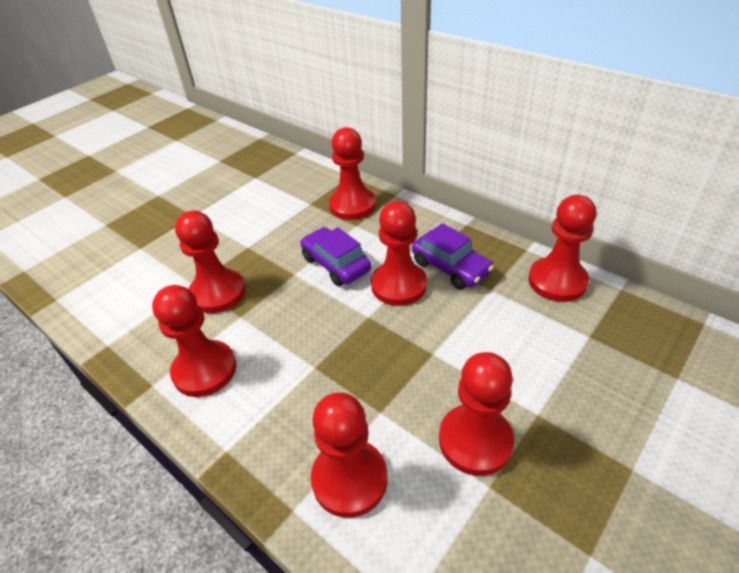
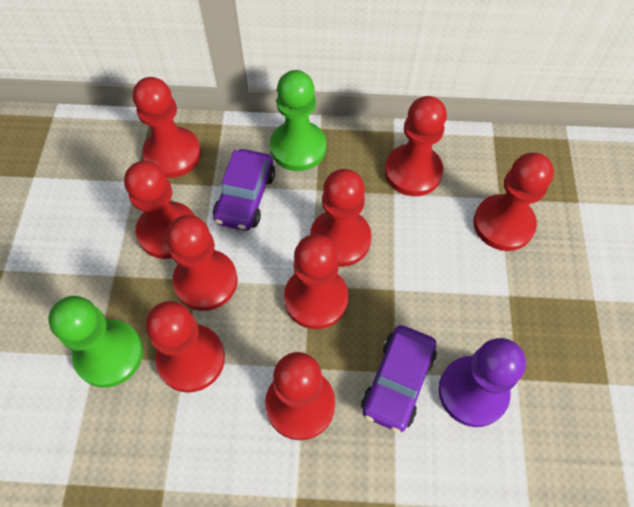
green pawn: 0 -> 2
purple pawn: 0 -> 1
red pawn: 7 -> 9

